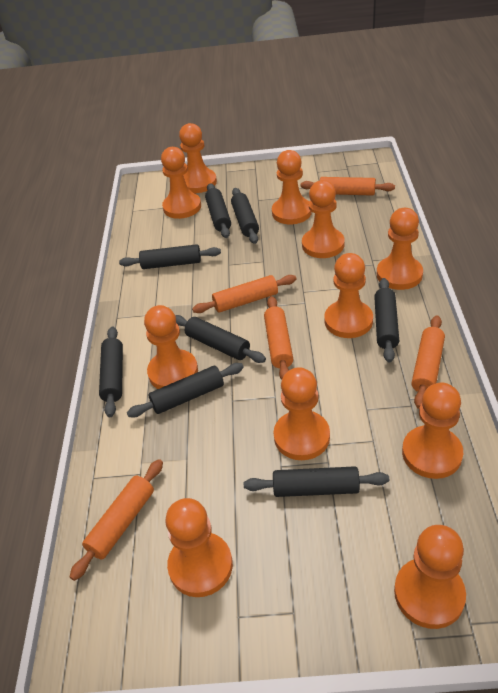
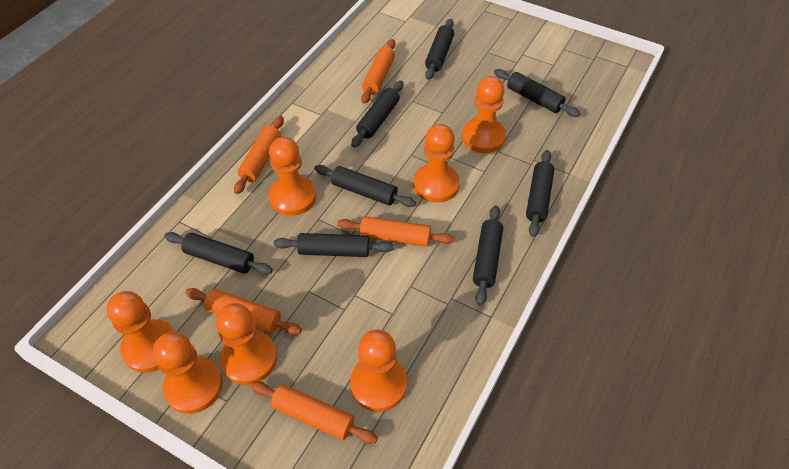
orange pawn: 11 -> 7

